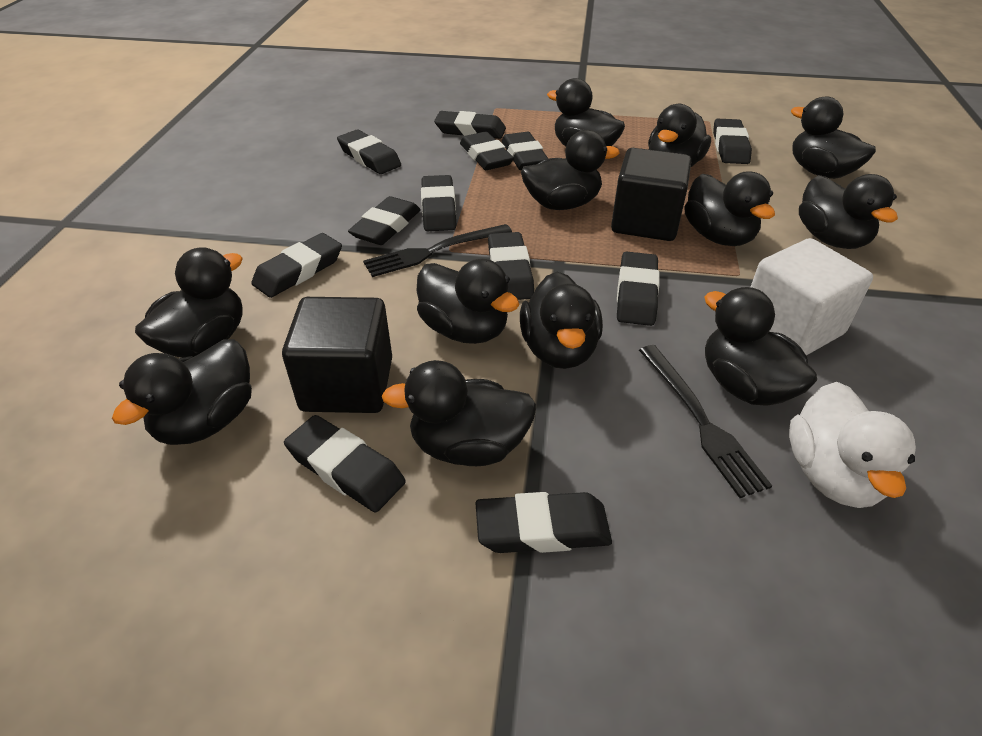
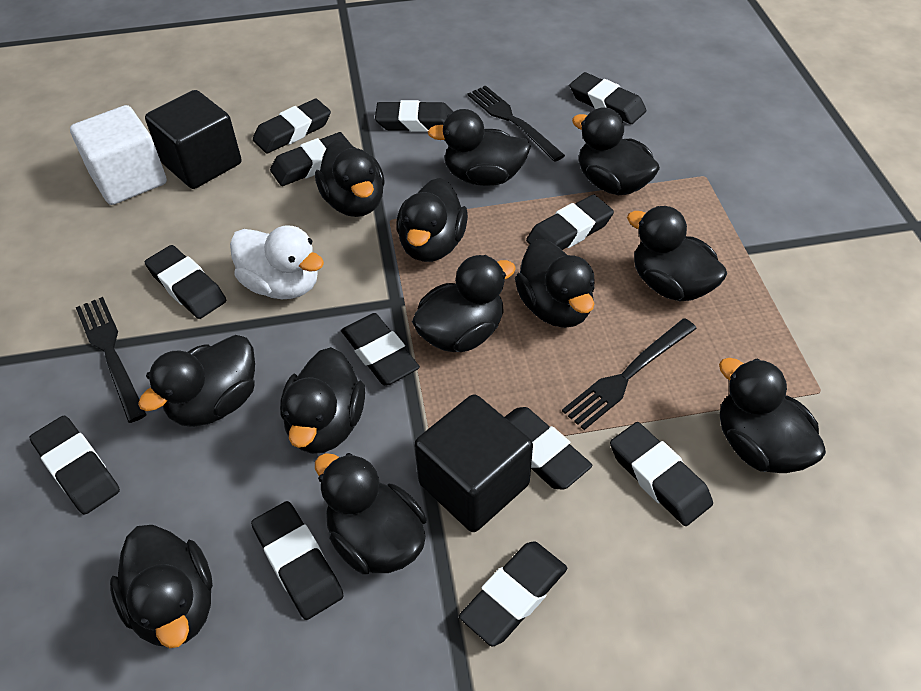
black fork: 2 -> 3

